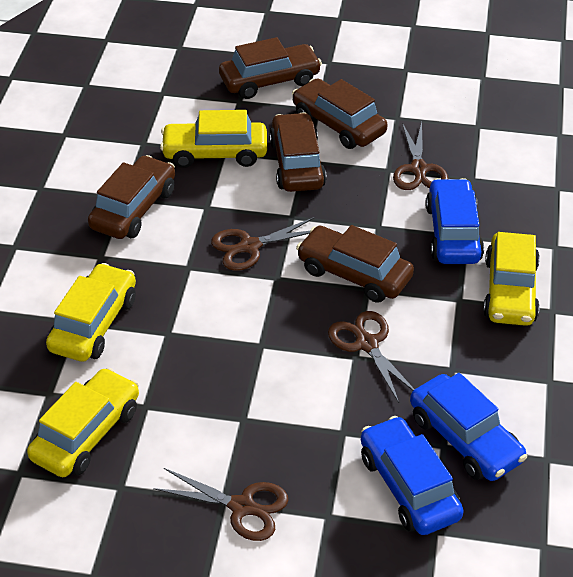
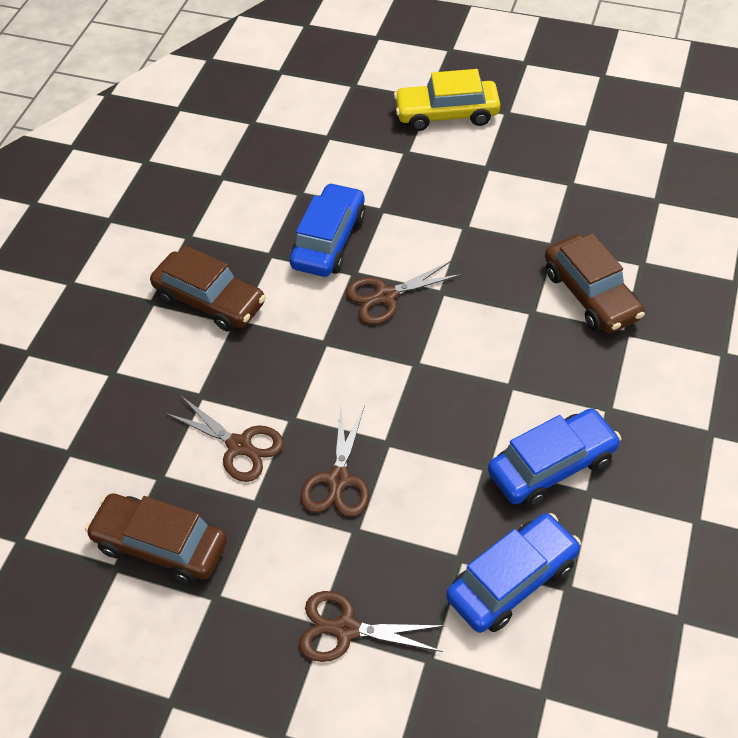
brown car: 5 -> 3
yellow car: 4 -> 1

